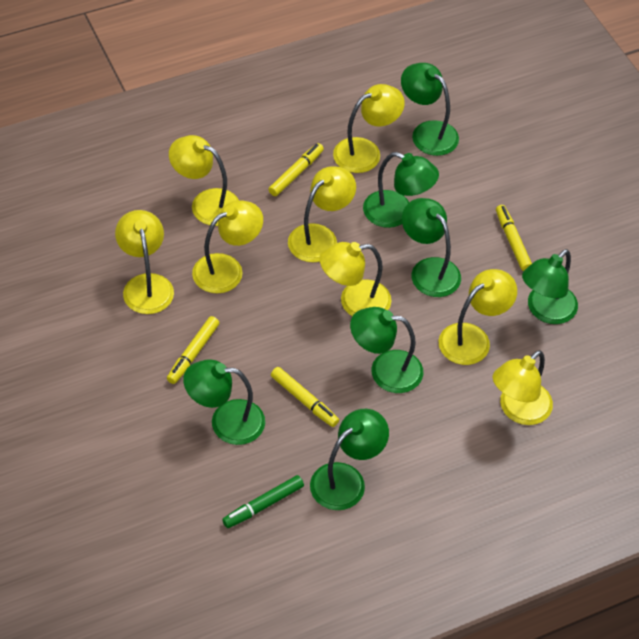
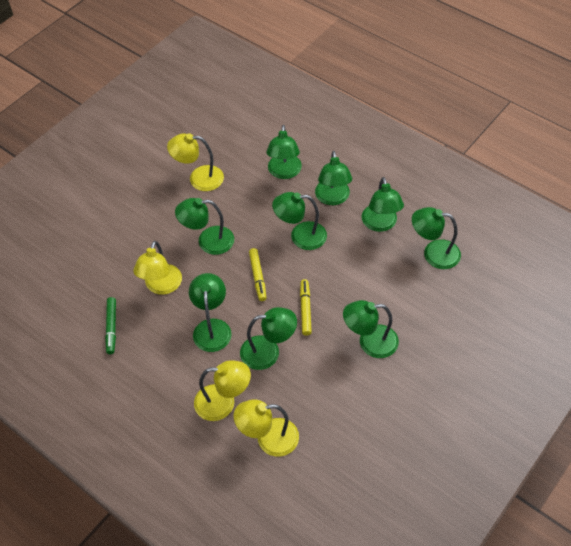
green lamp: 7 -> 9
yellow lamp: 8 -> 4
yellow marker: 4 -> 2

